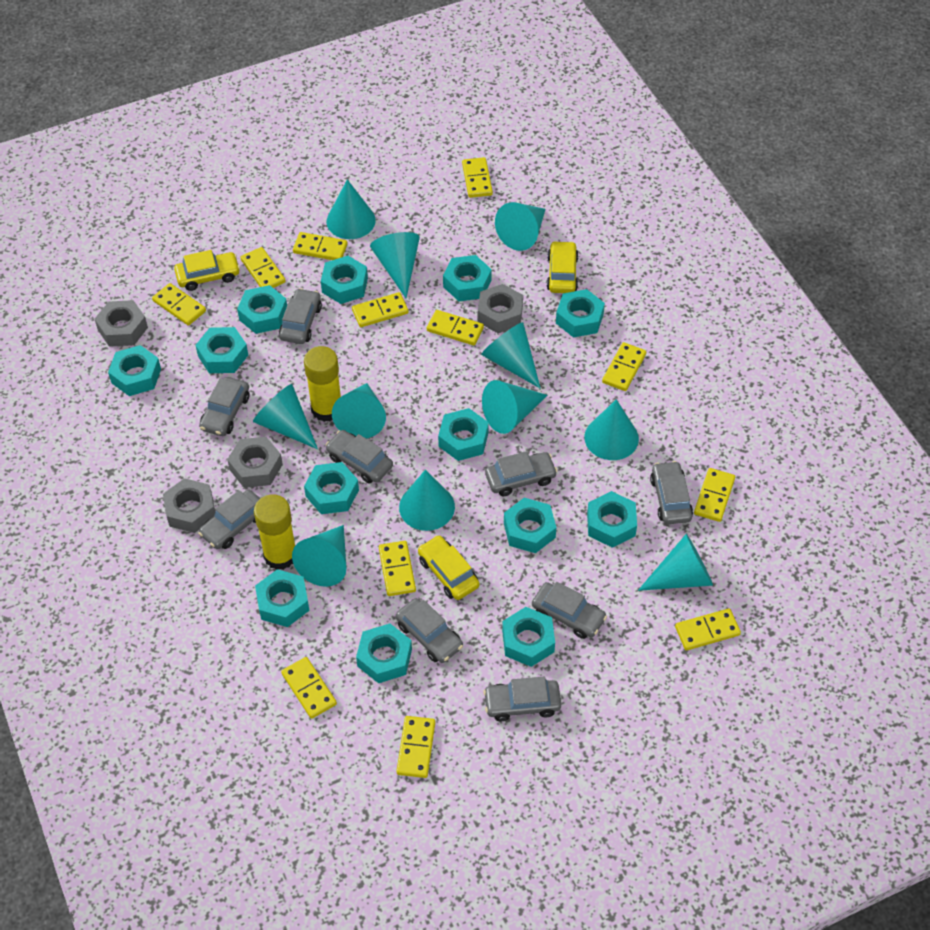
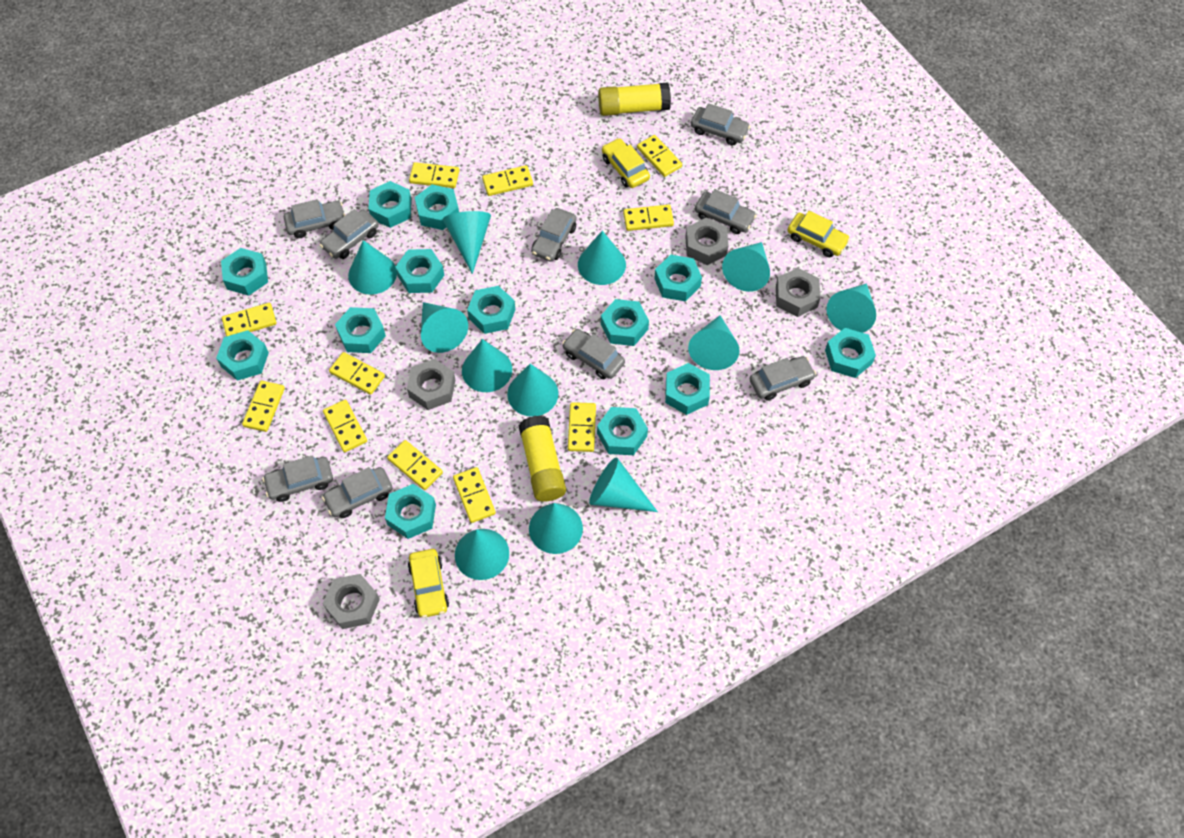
turquoise cone: 11 -> 12
yellow domino: 12 -> 11

